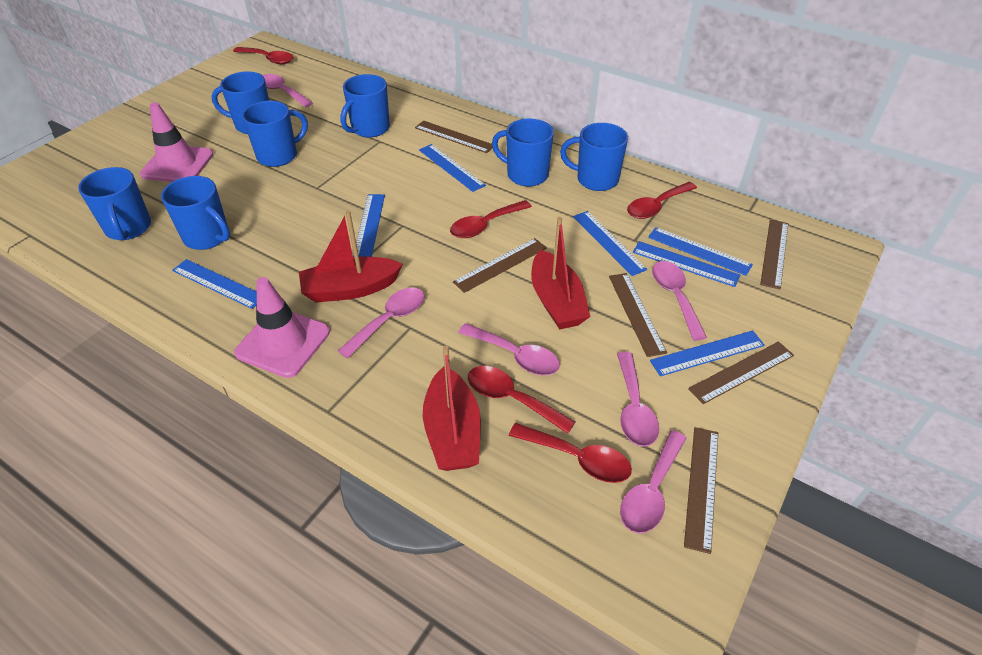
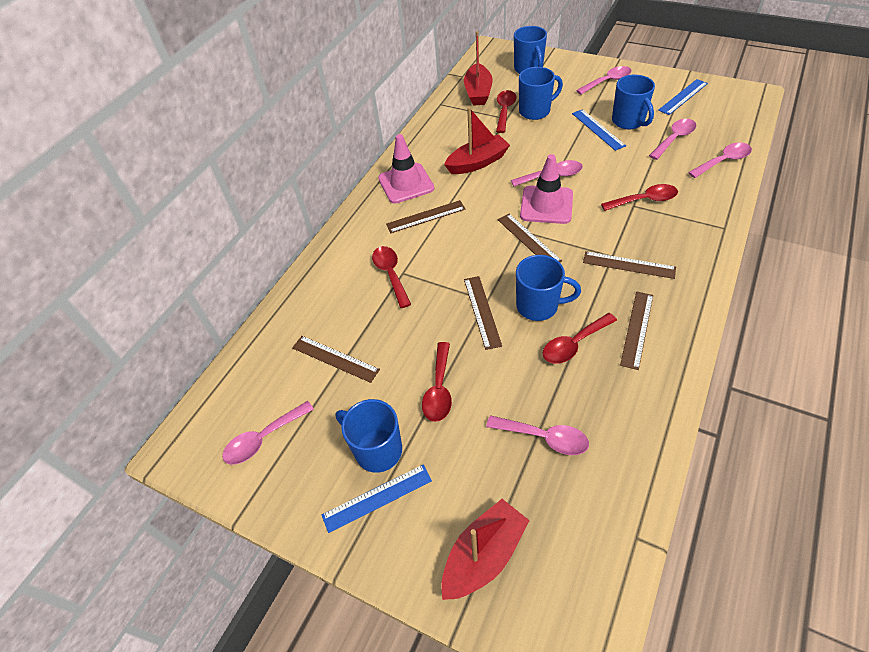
blue mug: 7 -> 5
blue ruler: 7 -> 3

